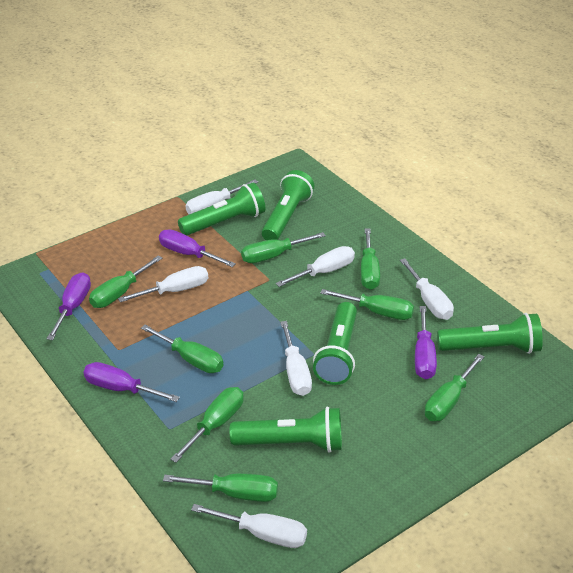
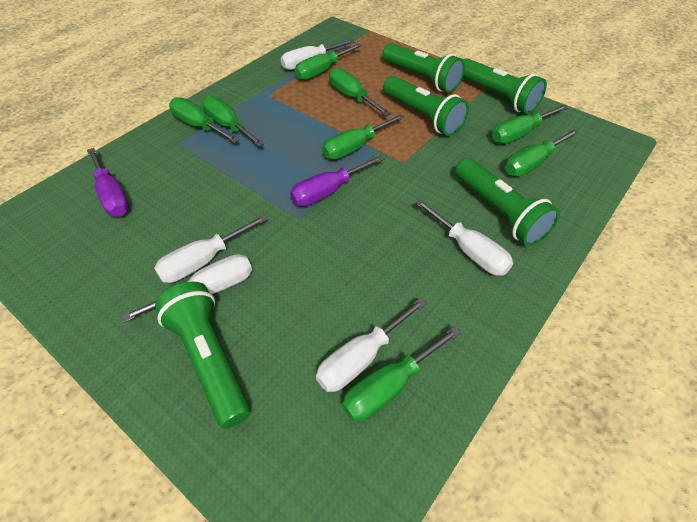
purple screwdriver: 4 -> 2
white screwdriver: 6 -> 5

